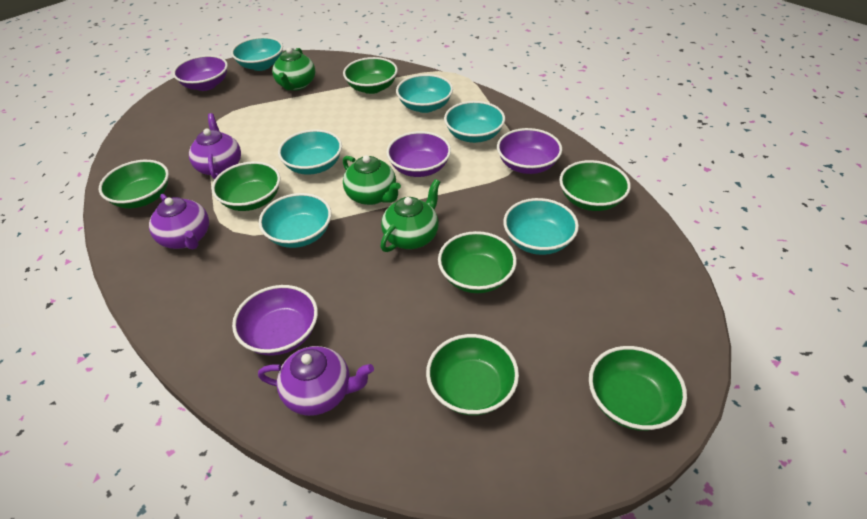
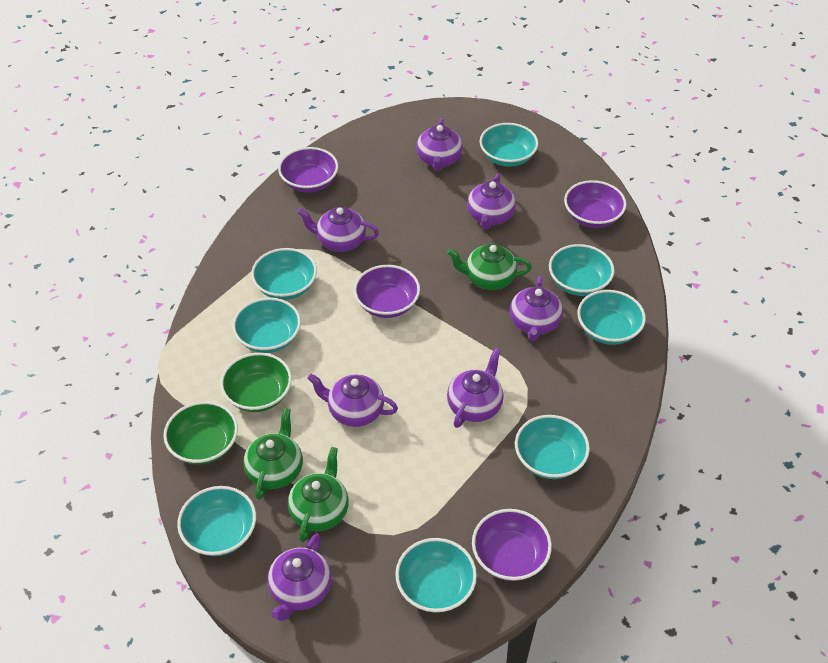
green bowl: 7 -> 2
purple teapot: 3 -> 7
turquoise bowl: 6 -> 8

